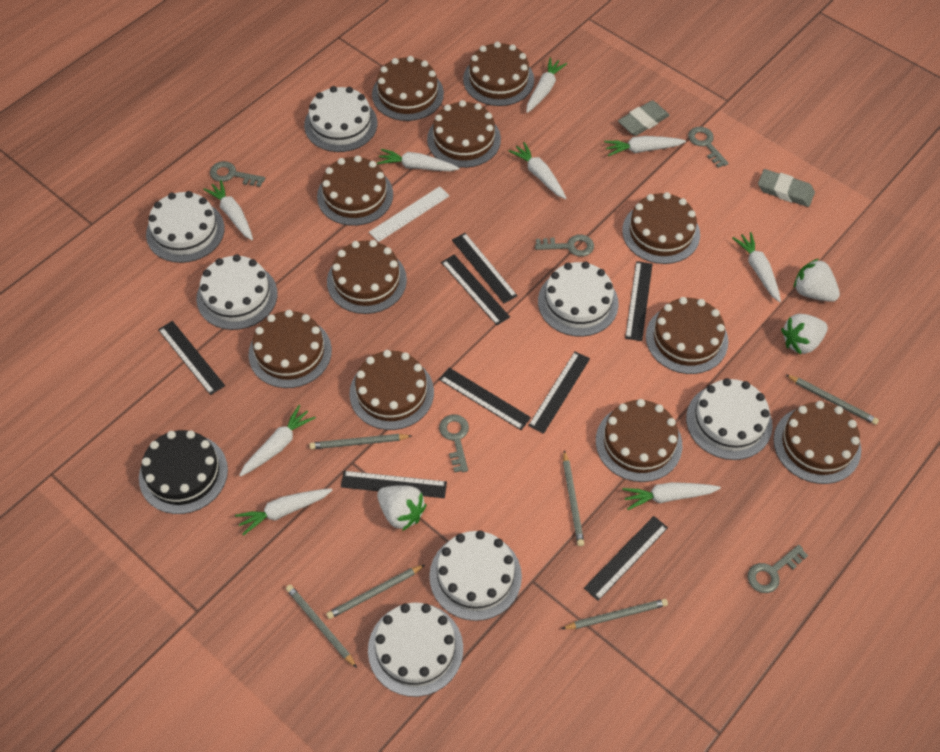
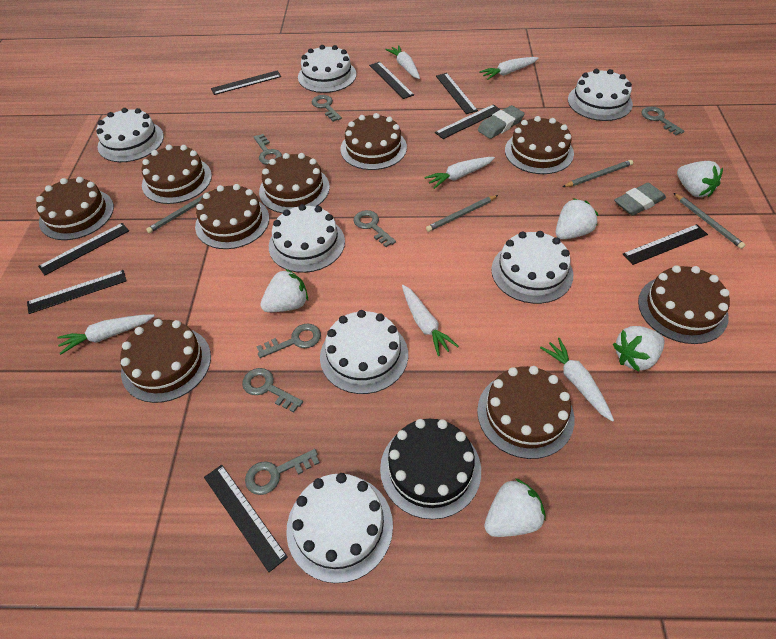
brown cake: 11 -> 9
grey key: 5 -> 7
grey pencil: 6 -> 4
white carrot: 9 -> 6
white ruler: 1 -> 0
white strawberry: 3 -> 5

